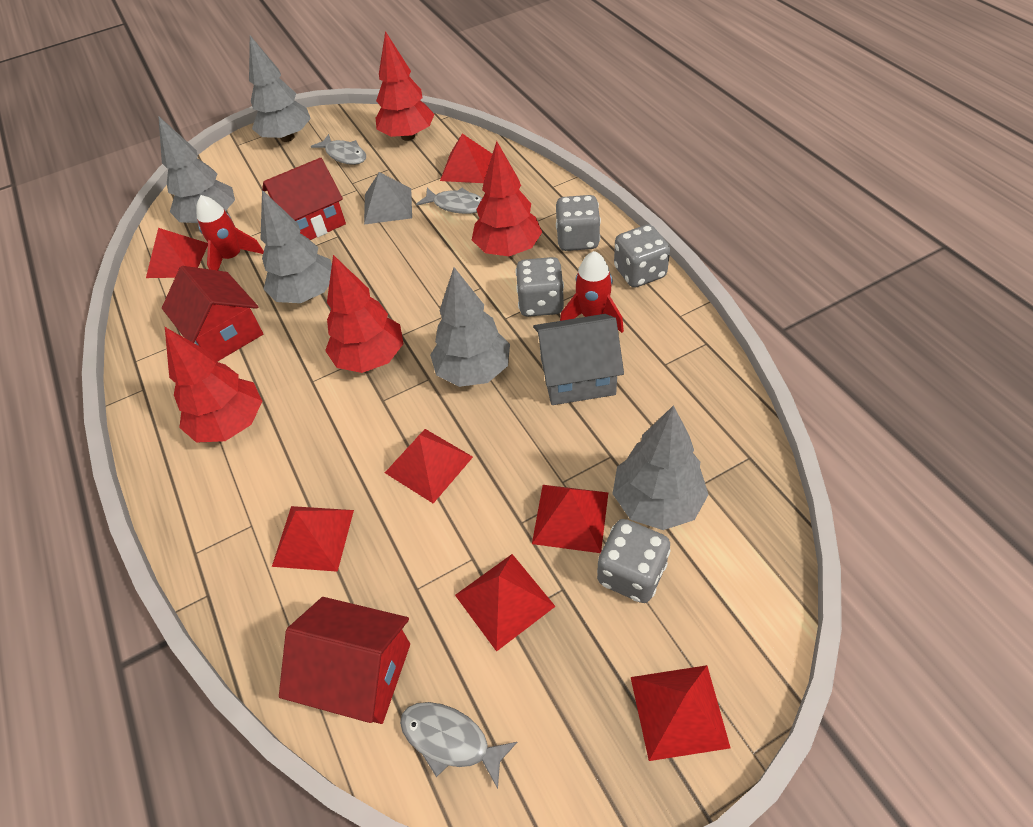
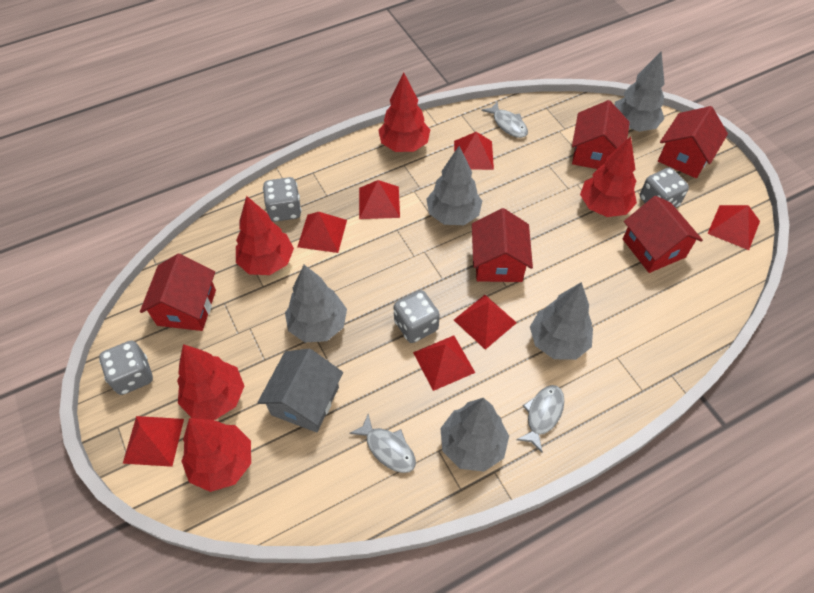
grey pyramid: 1 -> 0
red house: 3 -> 5
red rocket: 2 -> 0
red tree: 4 -> 5

